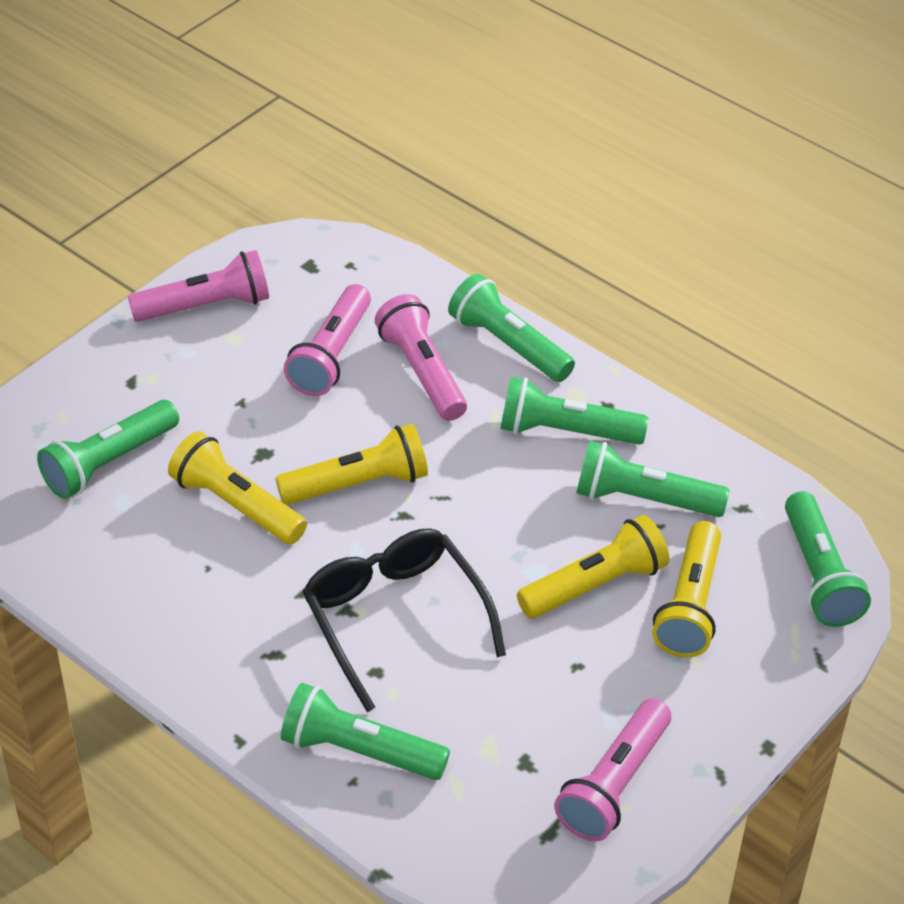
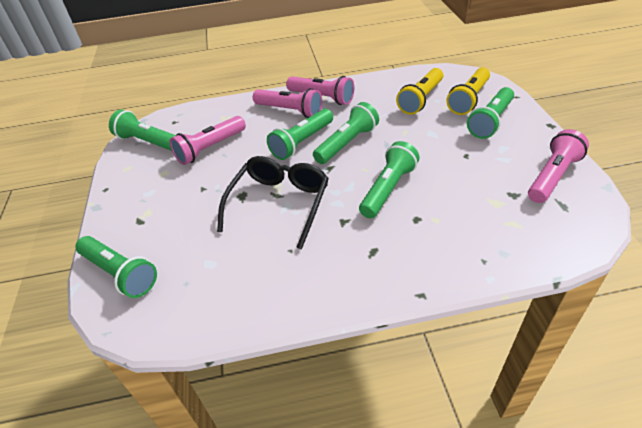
yellow flashlight: 4 -> 2

